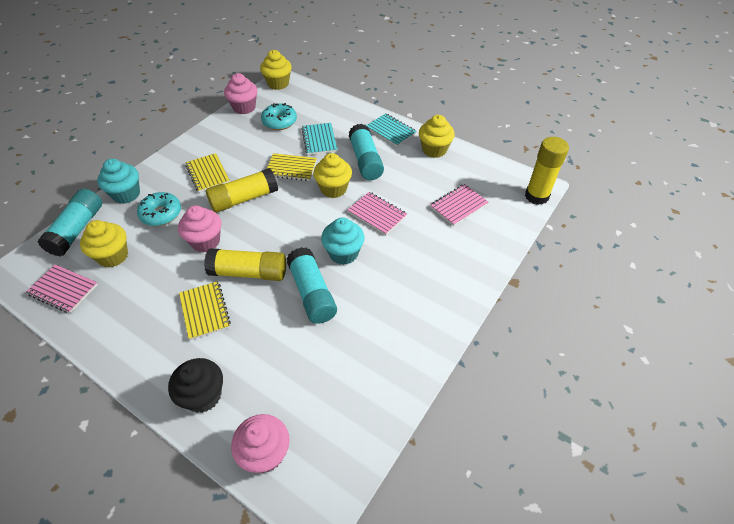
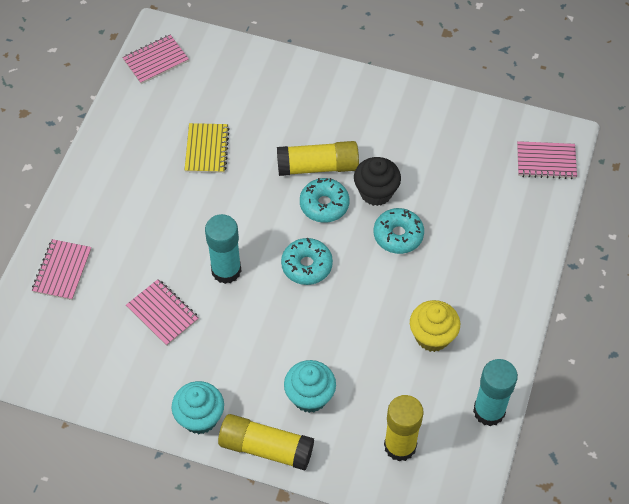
pink cupcake: 3 -> 0
pink notebook: 3 -> 4
turquoise donut: 2 -> 3
turquoise glue stick: 3 -> 2
turquoise notebook: 2 -> 0
yellow cupcake: 4 -> 1
yellow notebook: 3 -> 1

